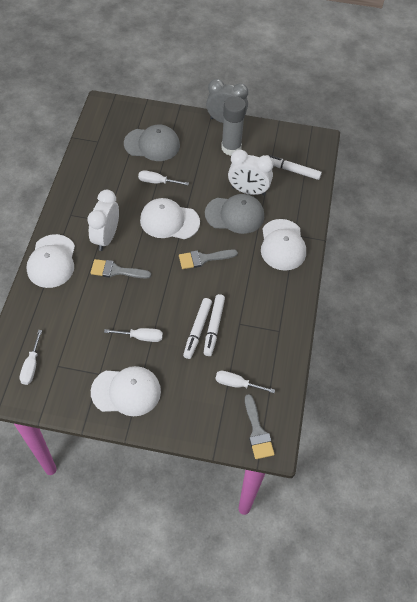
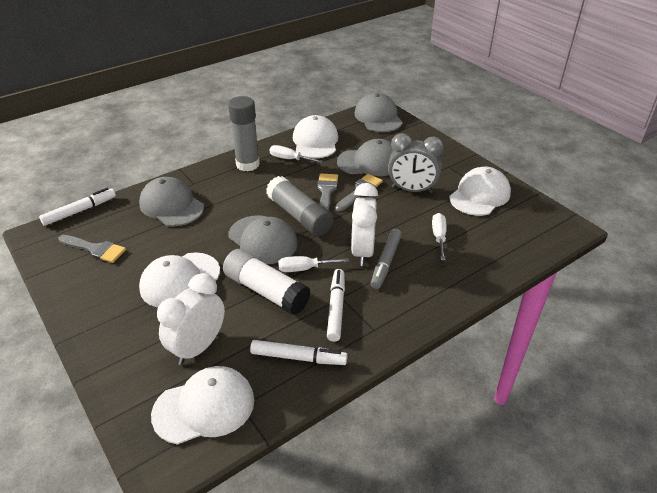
grey cap: 2 -> 4
grey glue stick: 1 -> 2
grey marker: 0 -> 1
white glue stick: 0 -> 1
white screwdriver: 4 -> 3

